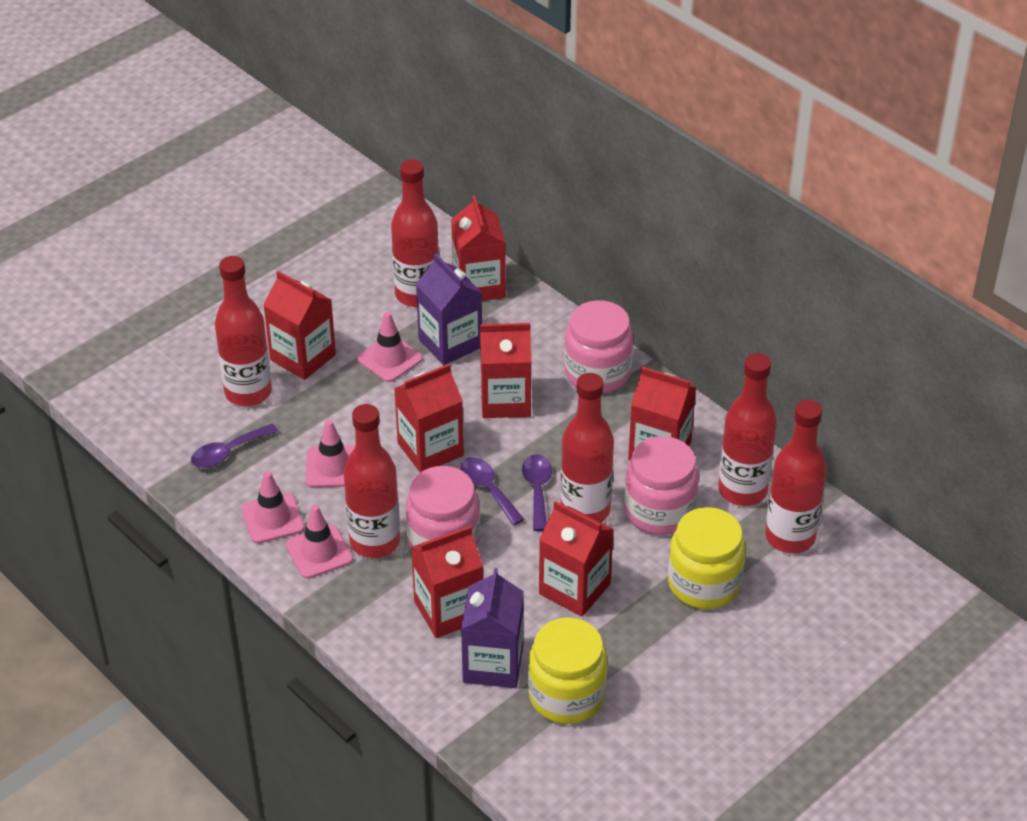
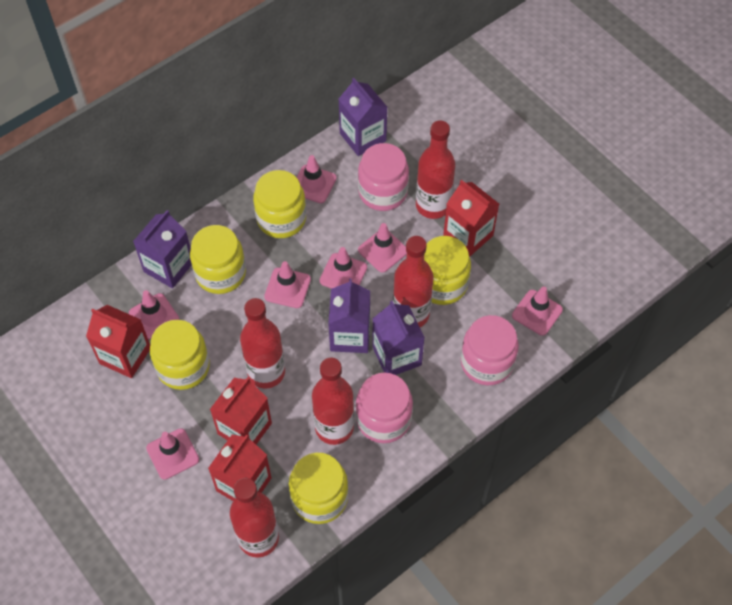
pink traffic cone: 4 -> 7
purple carton: 2 -> 4
purple spoon: 3 -> 0
red bottle: 6 -> 5
red carton: 7 -> 4
yellow jar: 2 -> 5

